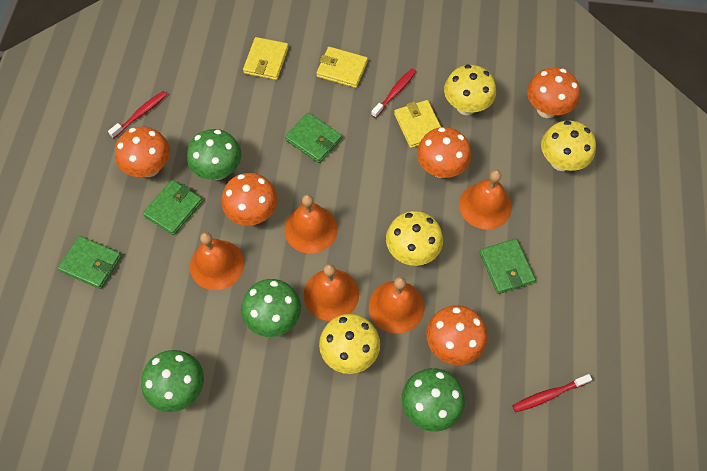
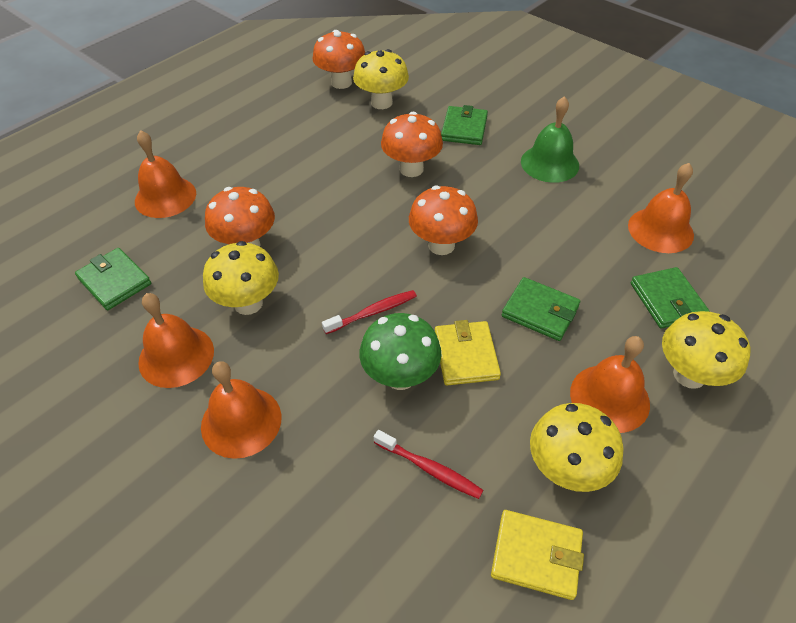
green bell: 0 -> 1
green mushroom: 4 -> 1
orange mushroom: 5 -> 4
red toothbrush: 3 -> 2
yellow wallet: 3 -> 2

